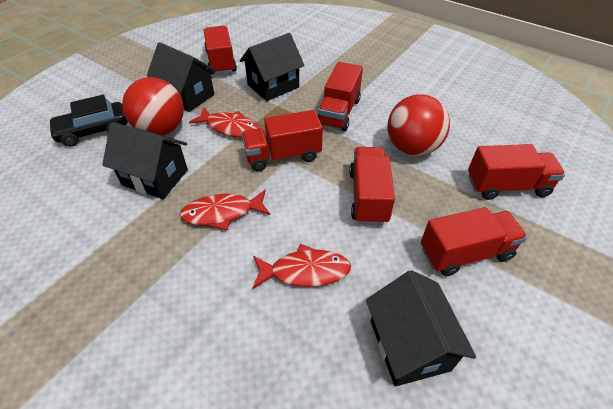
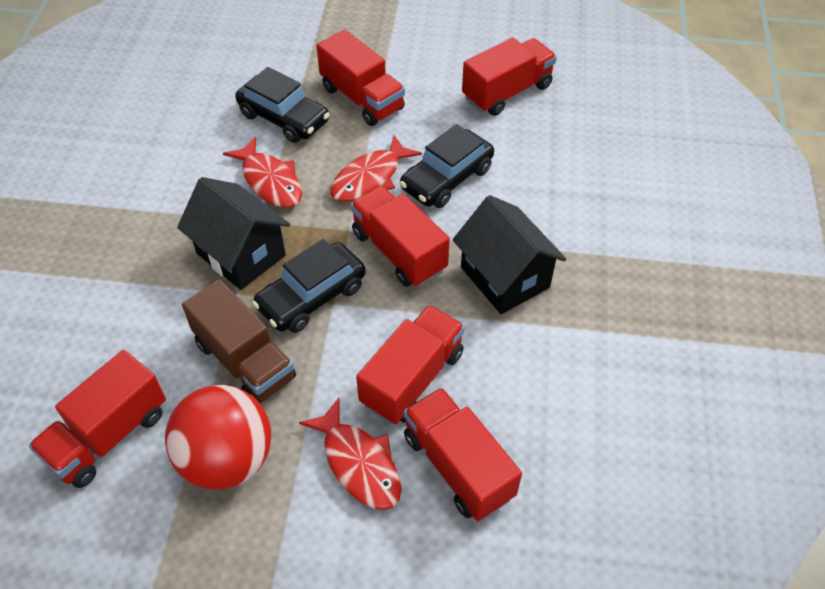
black car: 1 -> 3
black house: 4 -> 2
brown truck: 0 -> 1
red ball: 2 -> 1

